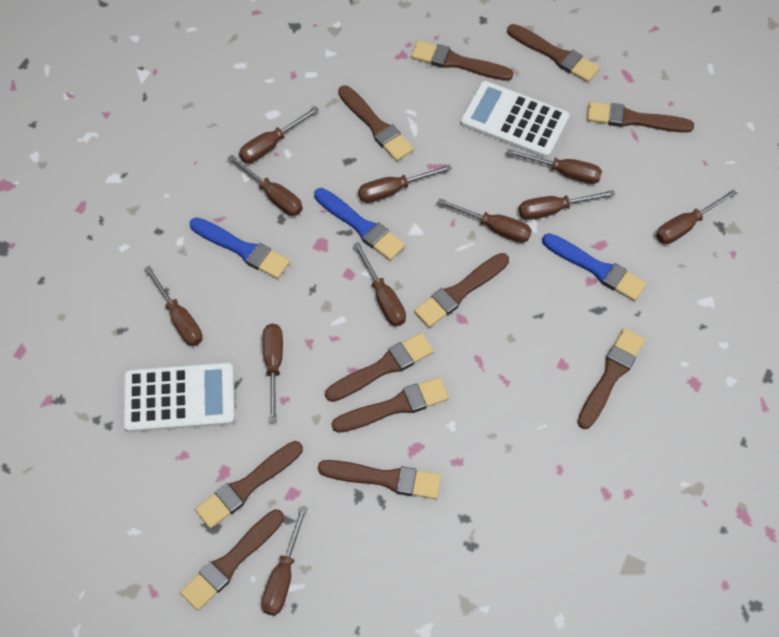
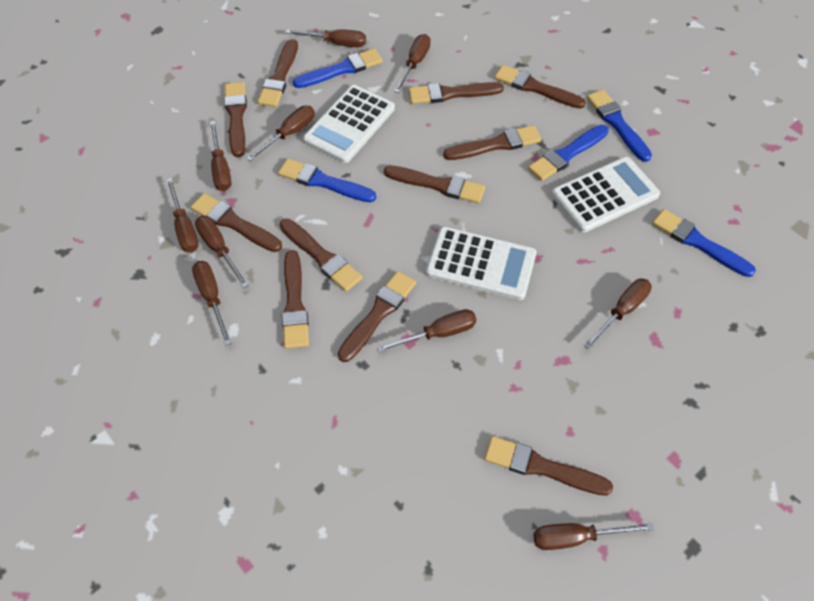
blue brush: 3 -> 5
brown screwdriver: 11 -> 10
white calculator: 2 -> 3

